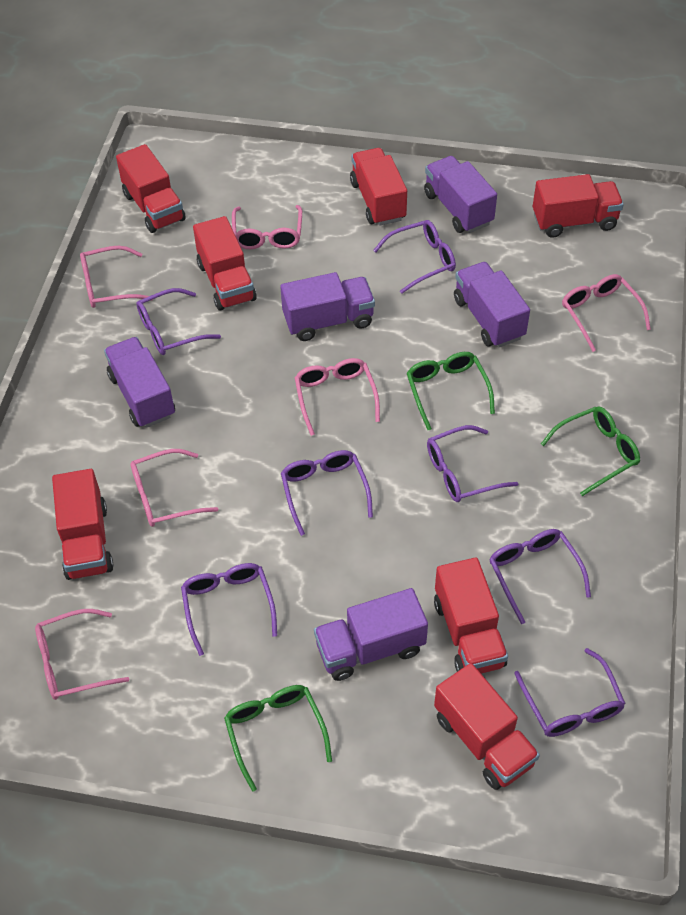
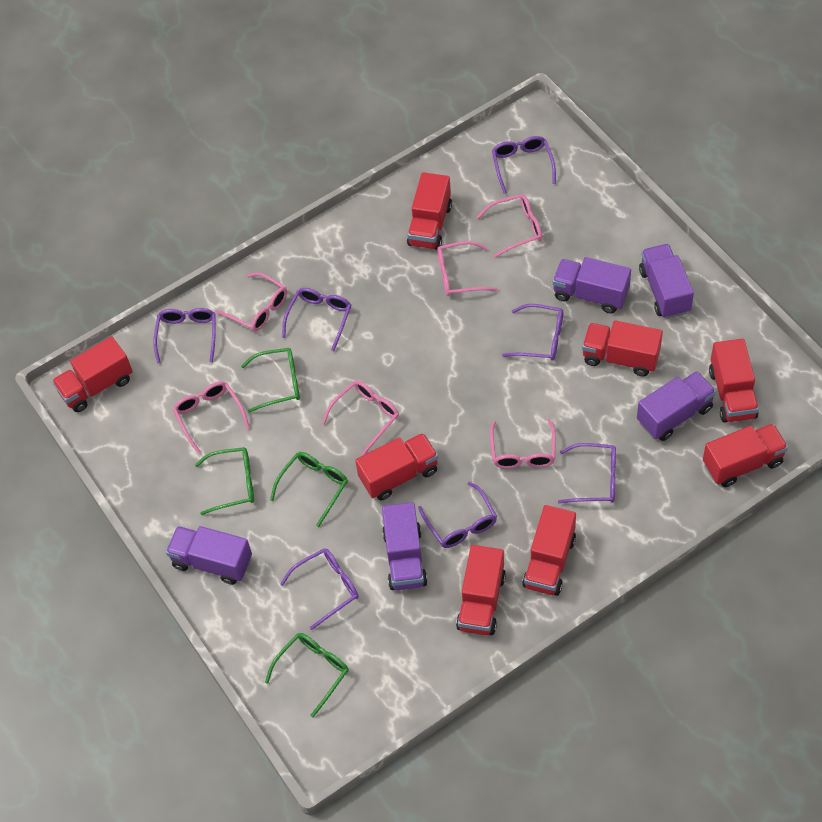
green glasses: 3 -> 4
red truck: 7 -> 8

